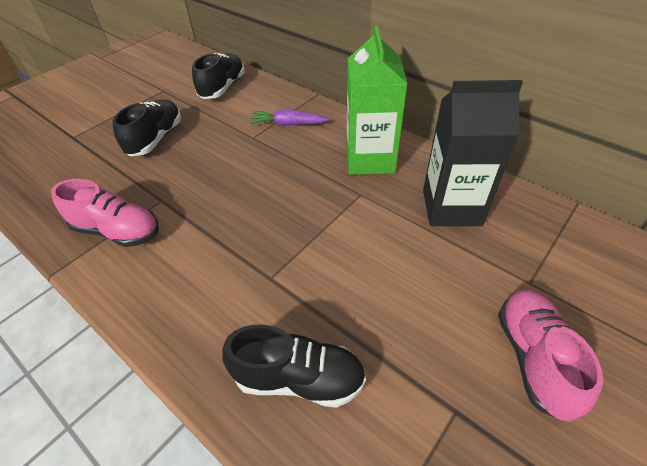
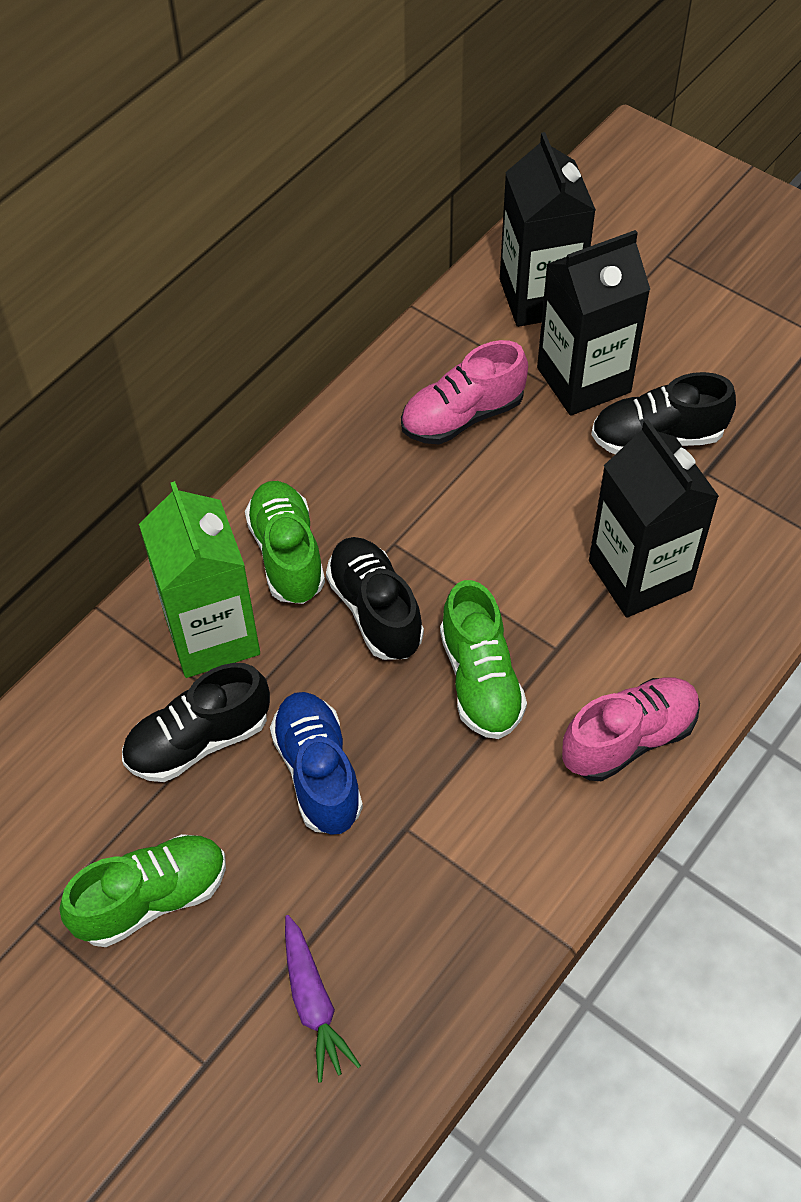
black carton: 1 -> 3
blue shoe: 0 -> 1
green shoe: 0 -> 3

